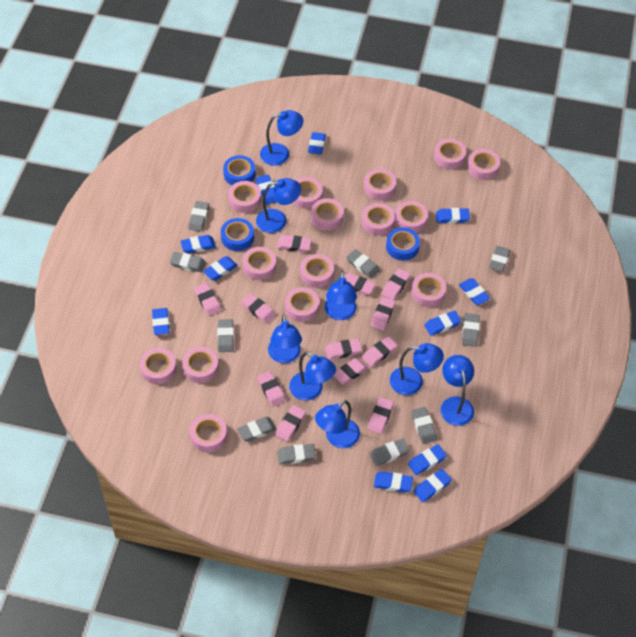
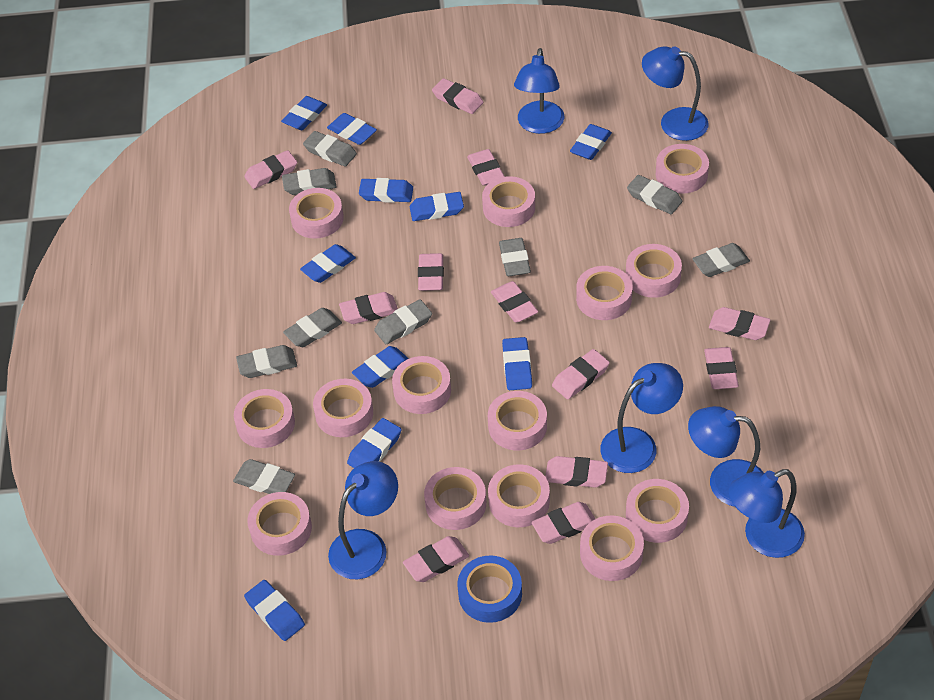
blue eraser: 11 -> 10
blue lamp: 8 -> 6
blue tape: 3 -> 1
grey eraser: 10 -> 9
pink tape: 15 -> 14

